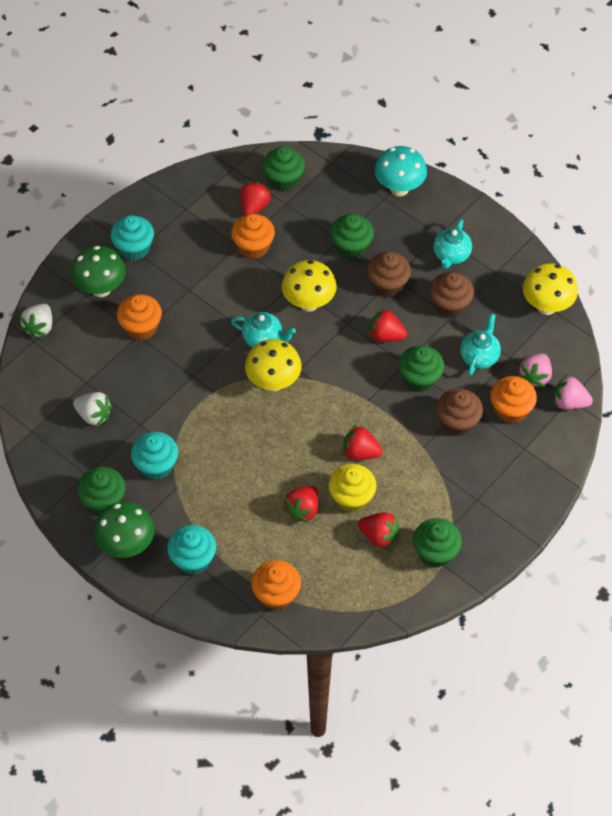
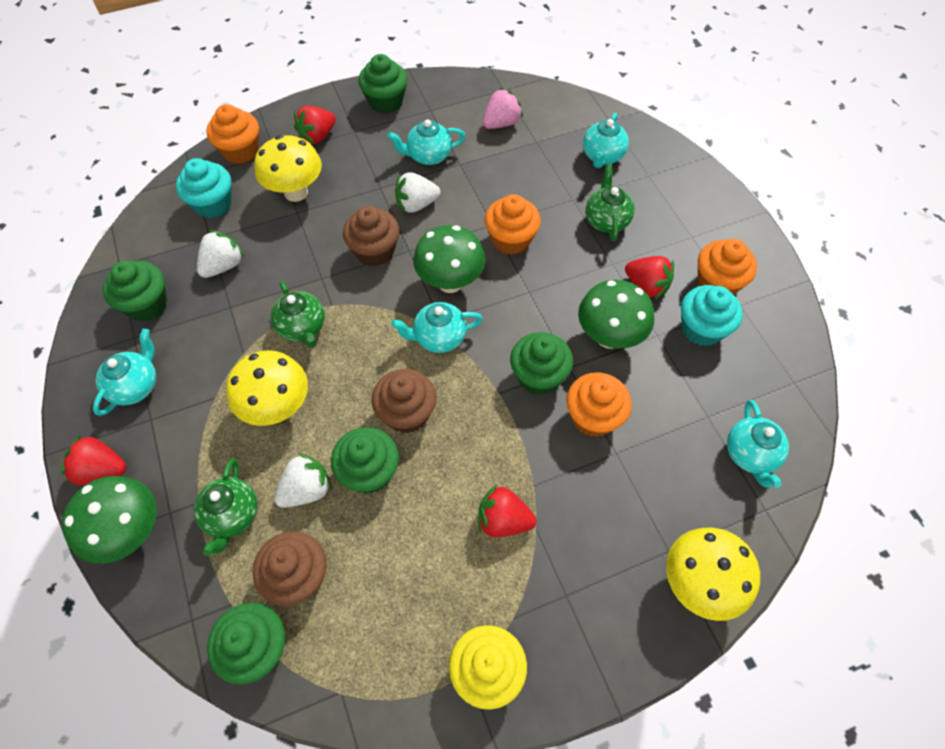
green mushroom: 2 -> 3
green teapot: 0 -> 3
pink strawberry: 2 -> 1
red strawberry: 5 -> 4
turquoise cupcake: 3 -> 2
turquoise mushroom: 1 -> 0
turquoise teapot: 3 -> 5
white strawberry: 2 -> 3

